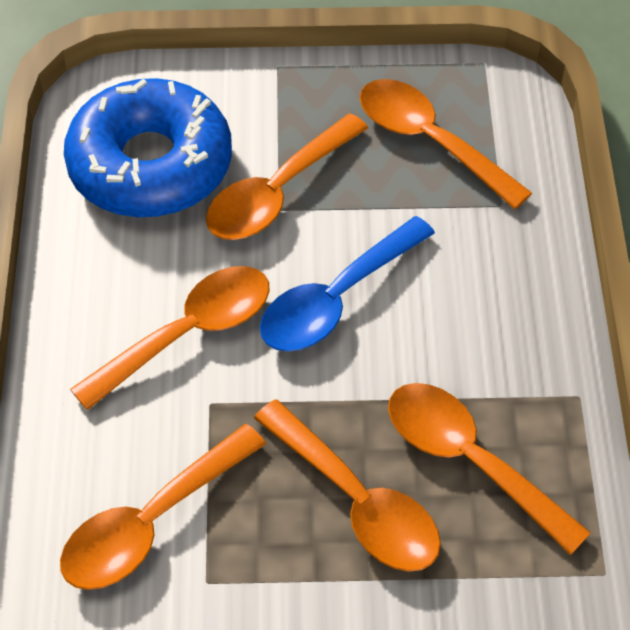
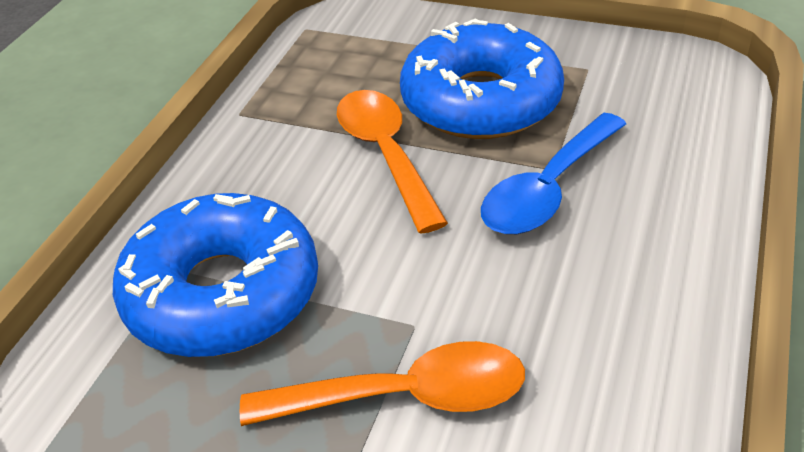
blue donut: 1 -> 2
orange spoon: 6 -> 2

